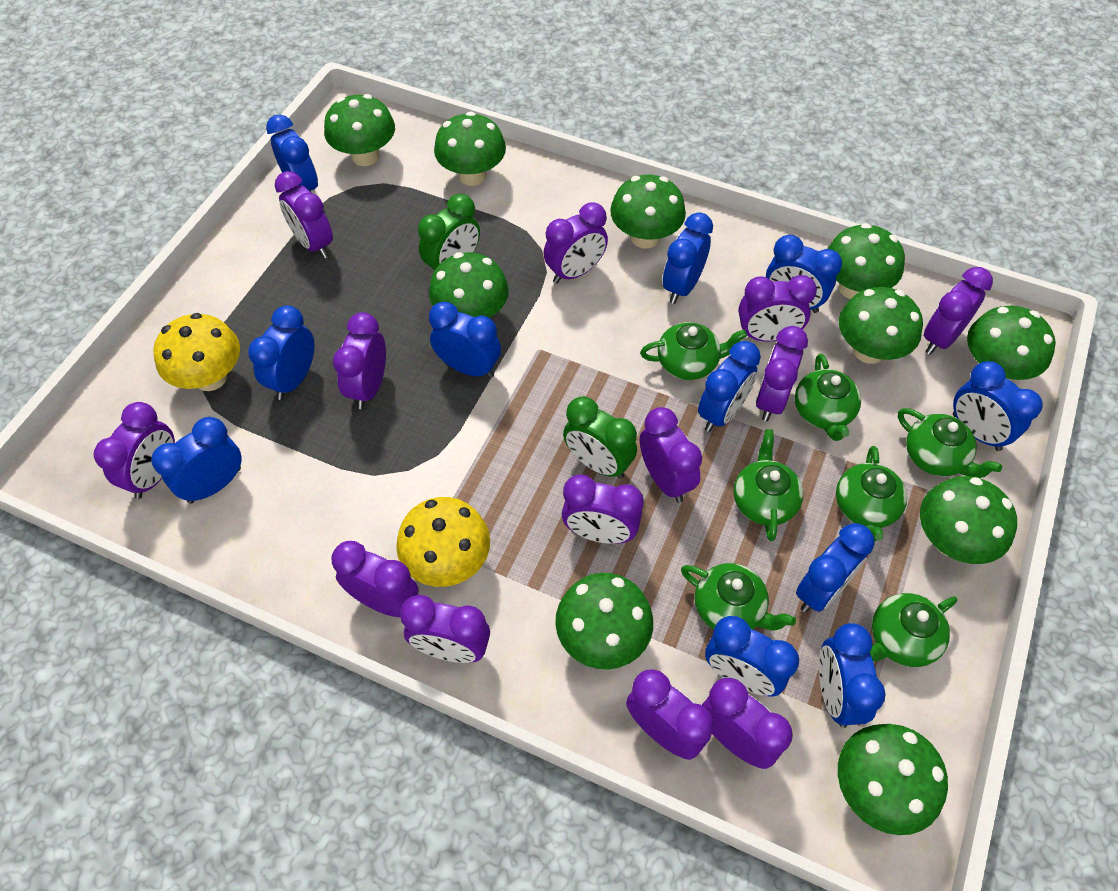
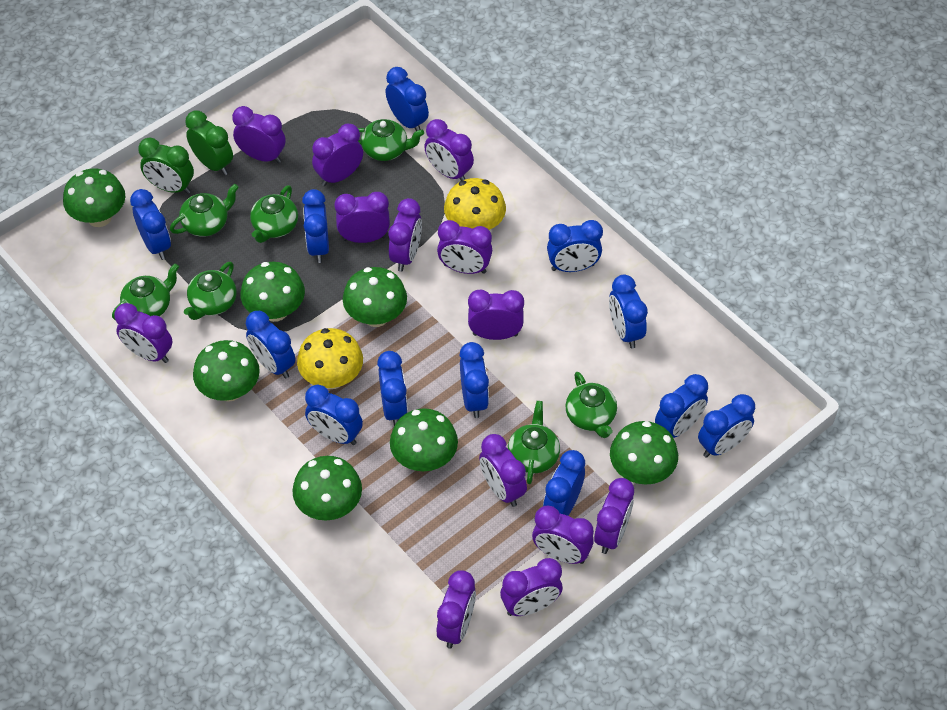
blue clock: 11 -> 12
green mushroom: 10 -> 7

